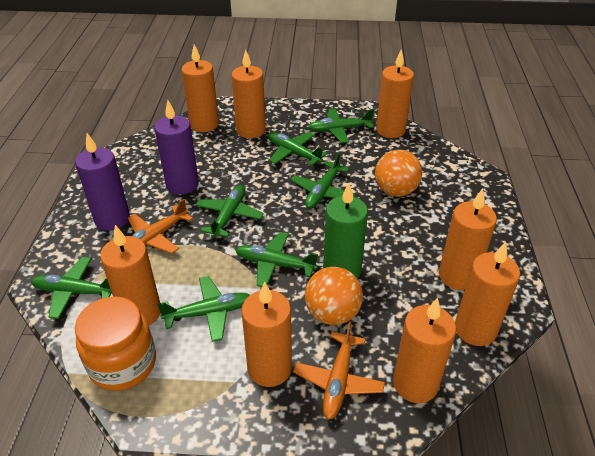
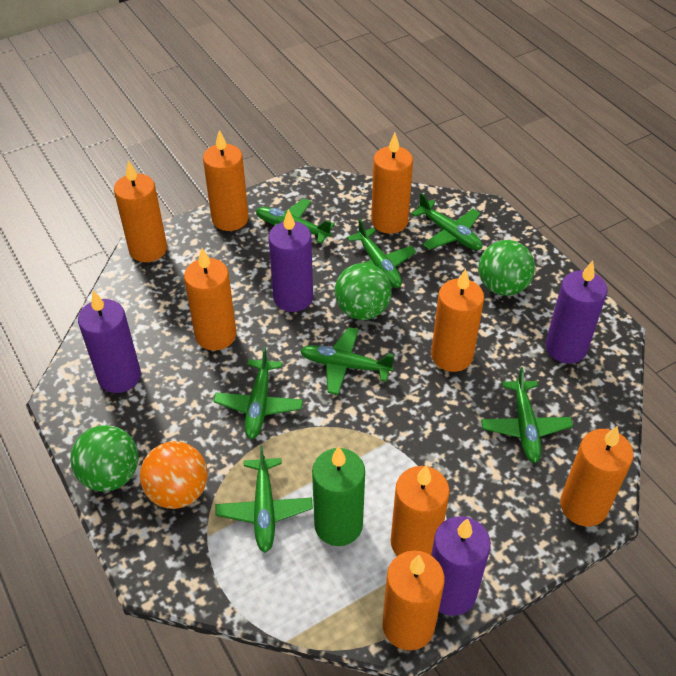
green ball: 0 -> 3
orange ball: 2 -> 1
orange jar: 1 -> 0
orange plane: 2 -> 0
purple candle: 2 -> 4

